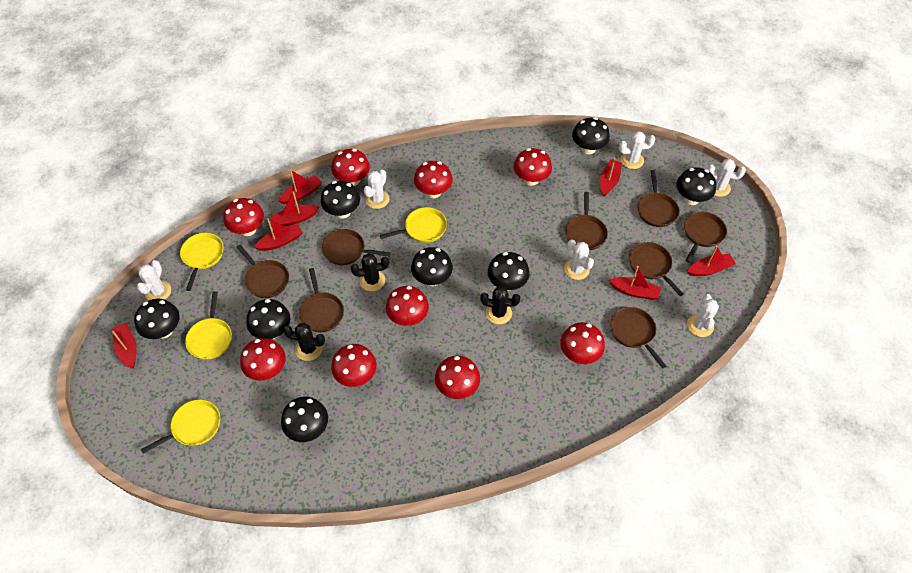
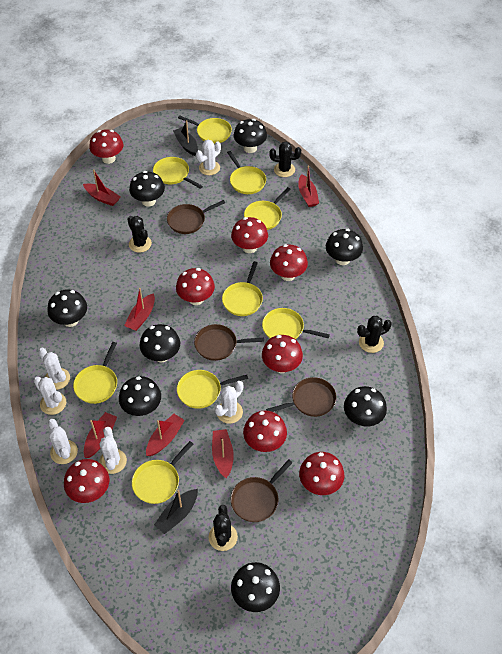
black boat: 0 -> 2
black cactus: 3 -> 4
brown pan: 8 -> 4
red boat: 7 -> 6
red mushroom: 9 -> 8
yellow pan: 4 -> 9

